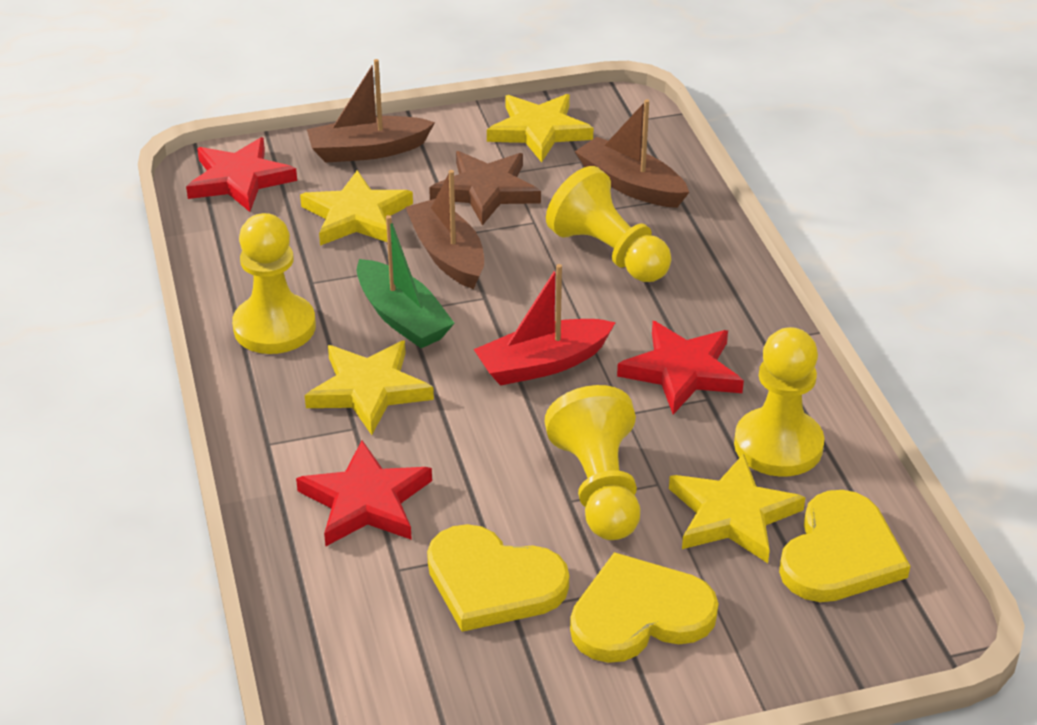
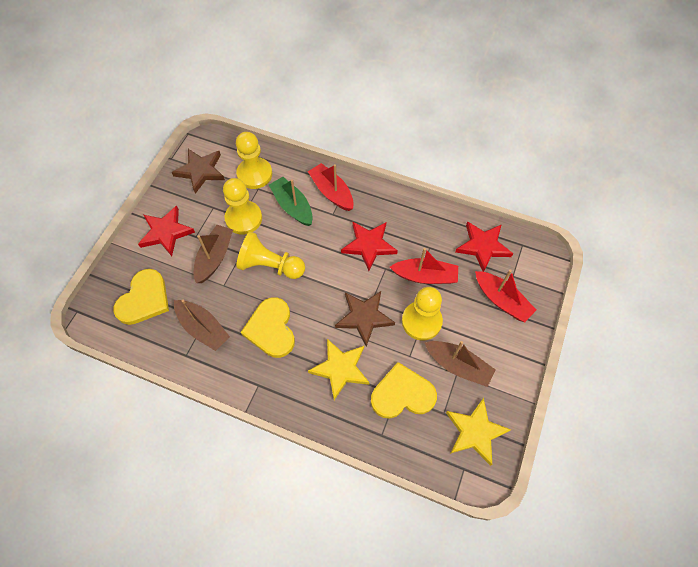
brown star: 1 -> 2
red boat: 1 -> 3
yellow star: 4 -> 2

